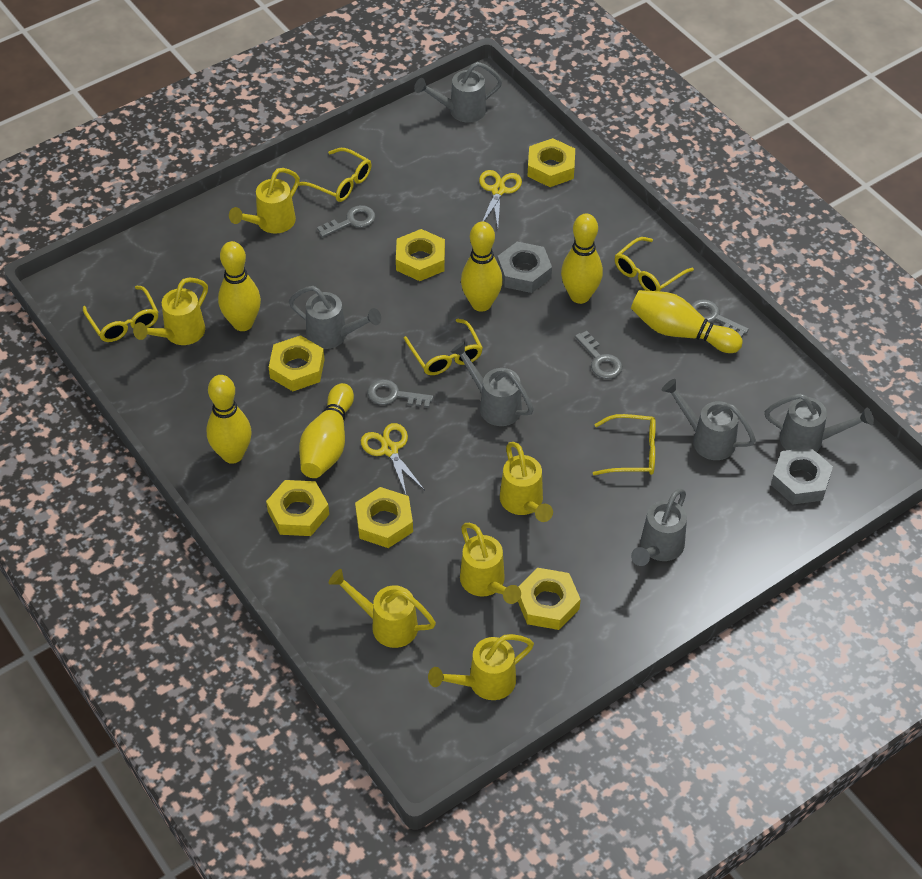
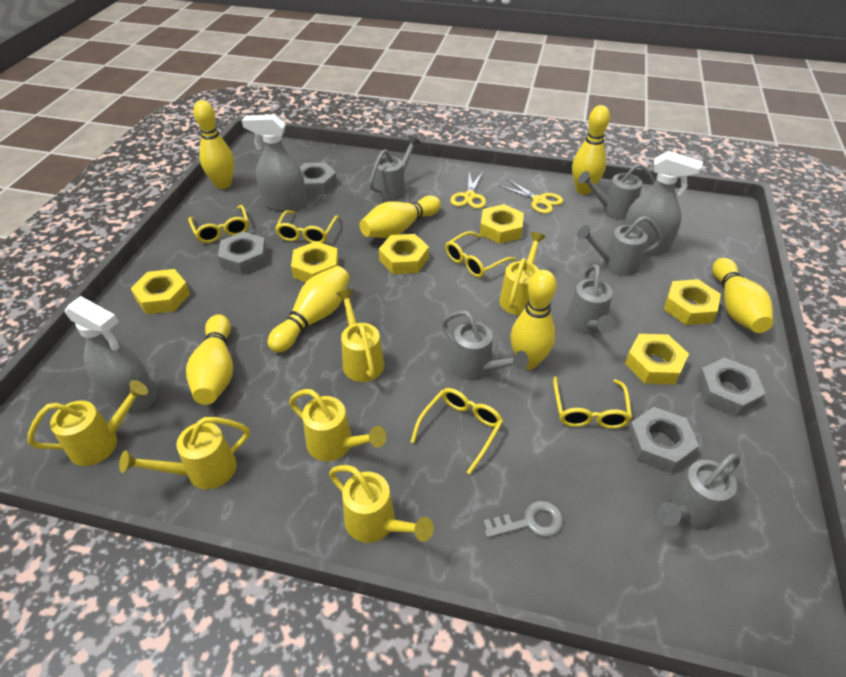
grey key: 4 -> 1
grey nut: 2 -> 4
grey spray bottle: 0 -> 3
yellow bowling pin: 6 -> 7

